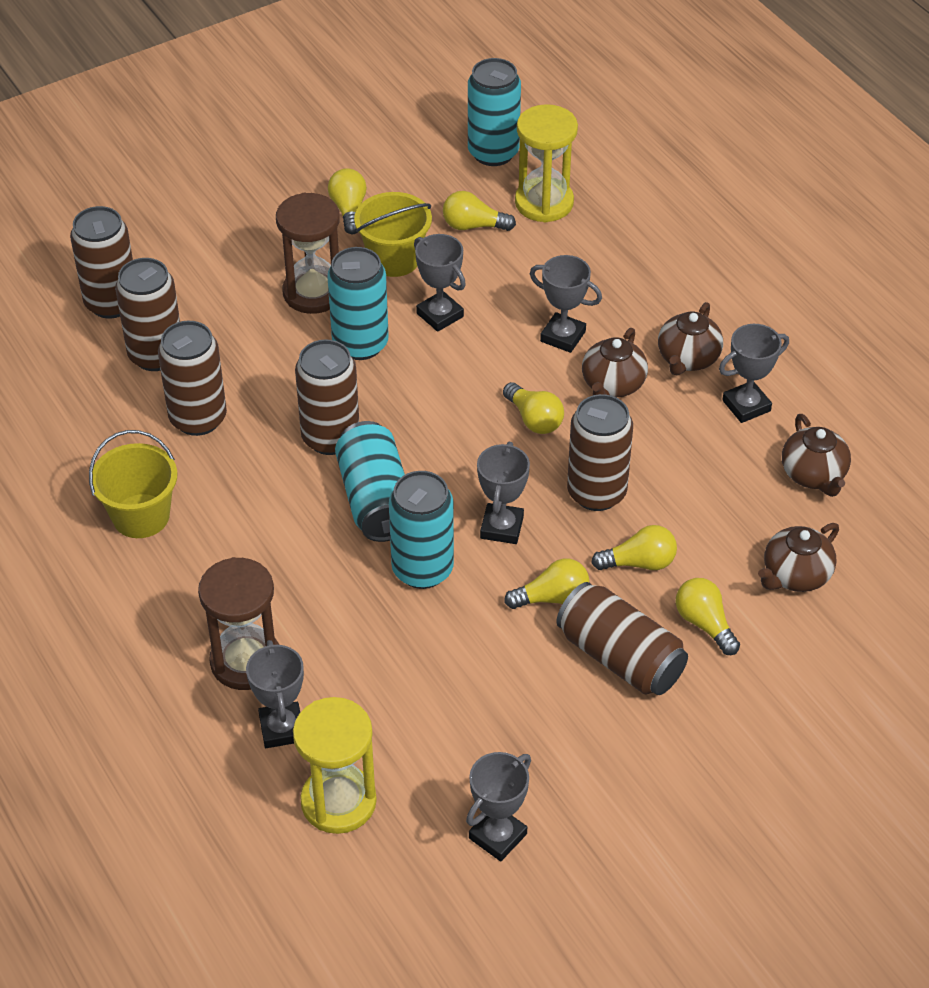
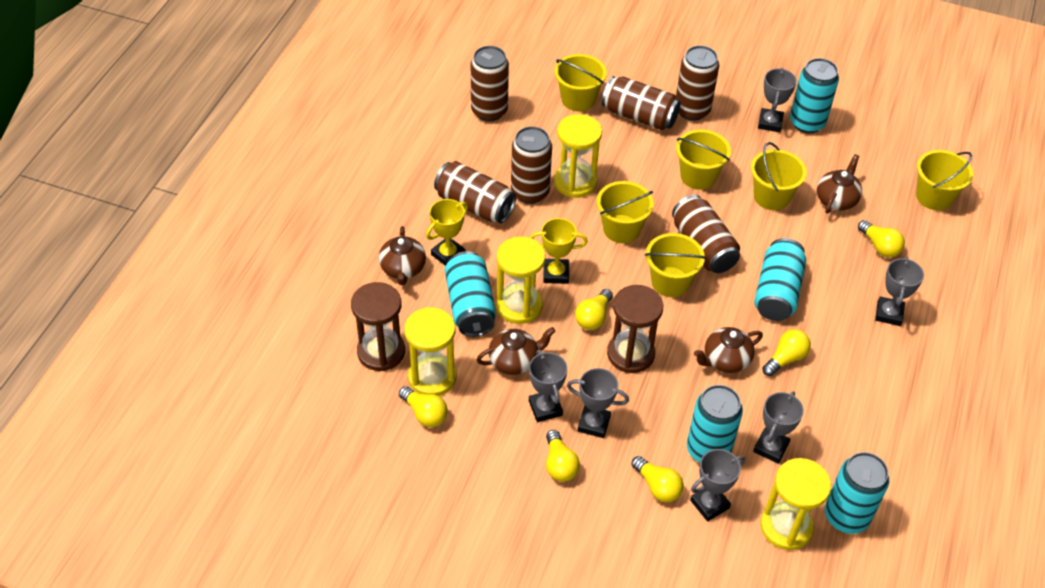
turquoise can: 4 -> 5
yellow bucket: 2 -> 6
yellow hourglass: 2 -> 4
yellow trophy: 0 -> 2

